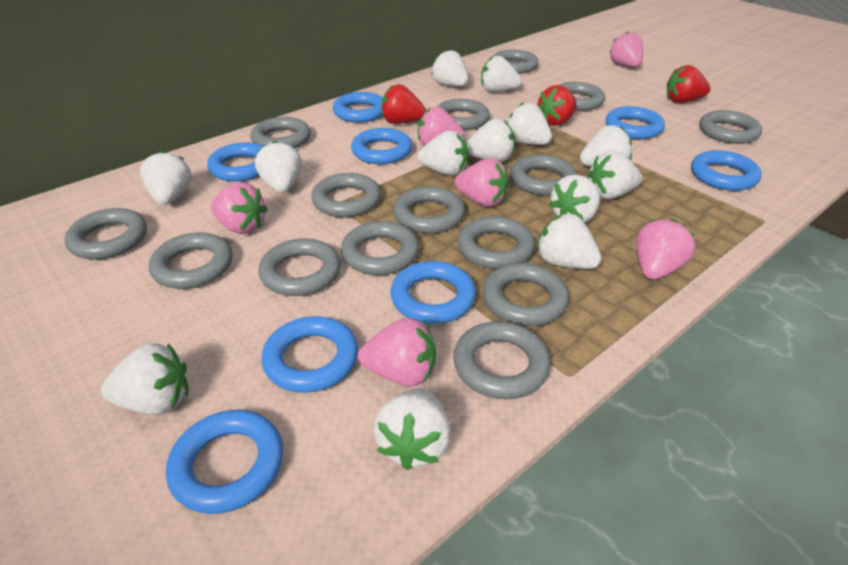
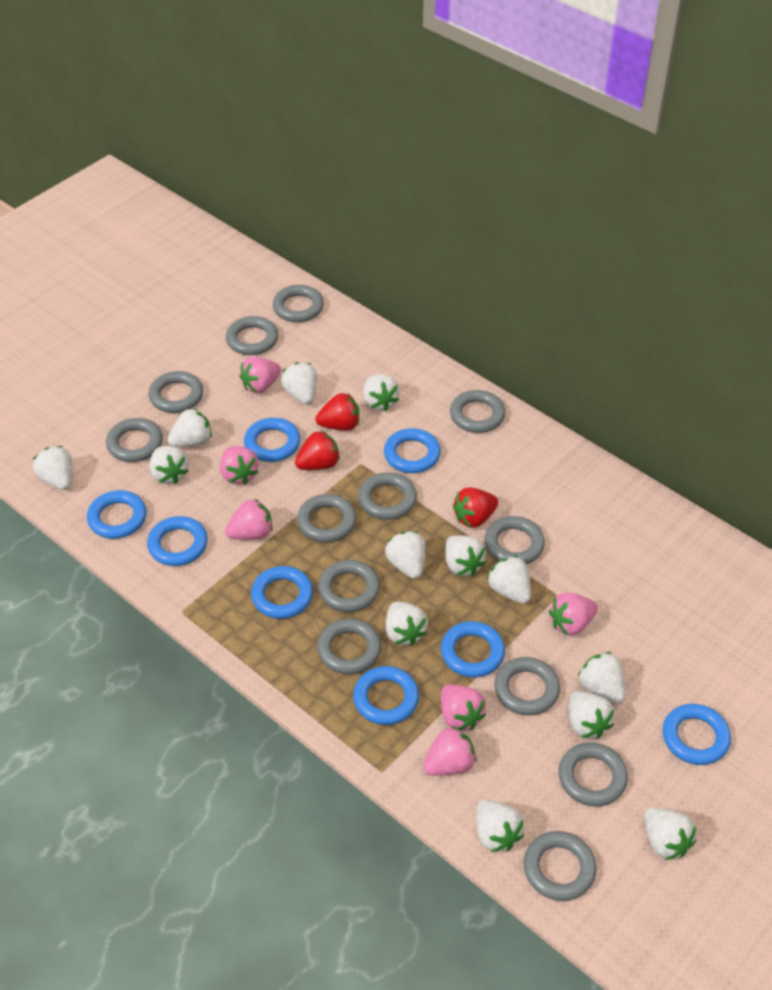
grey ring: 15 -> 13

